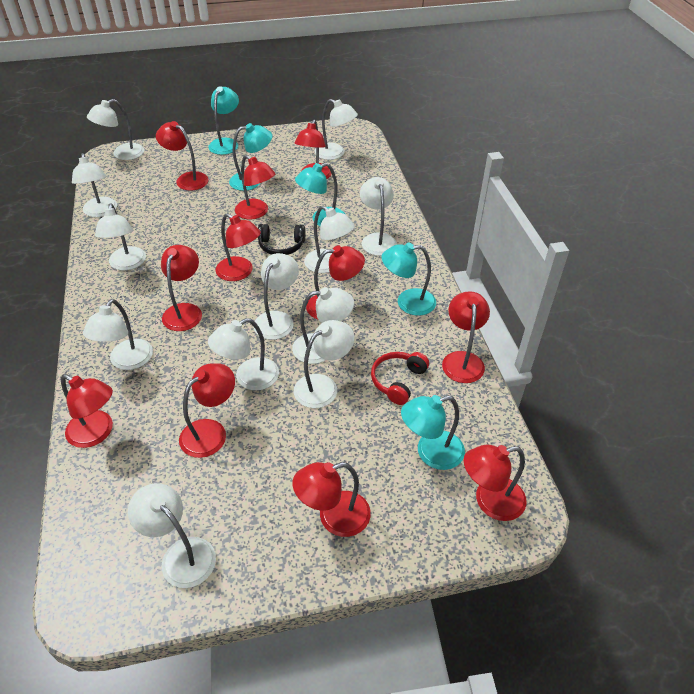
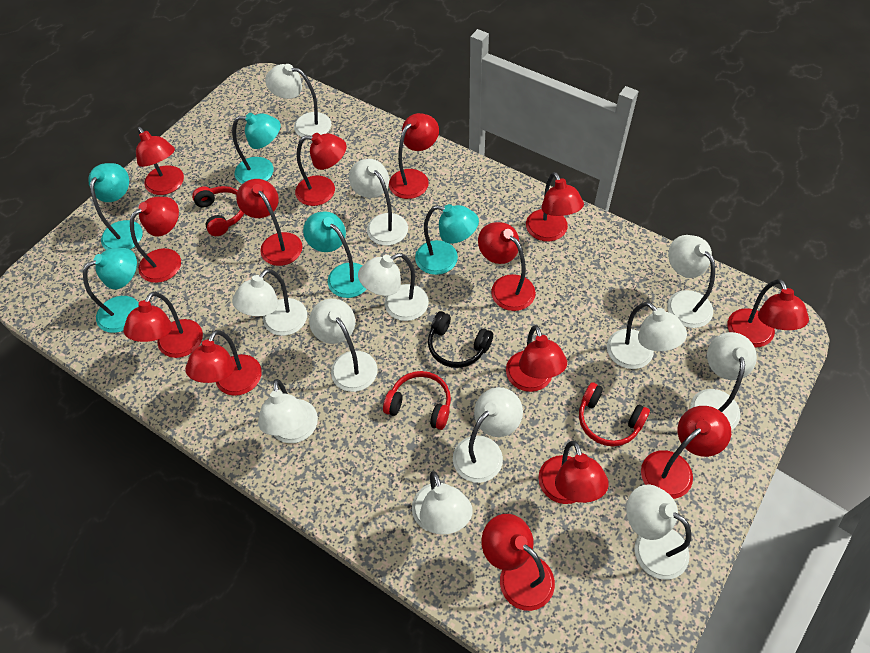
red headphones: 1 -> 3
red lamp: 11 -> 14

